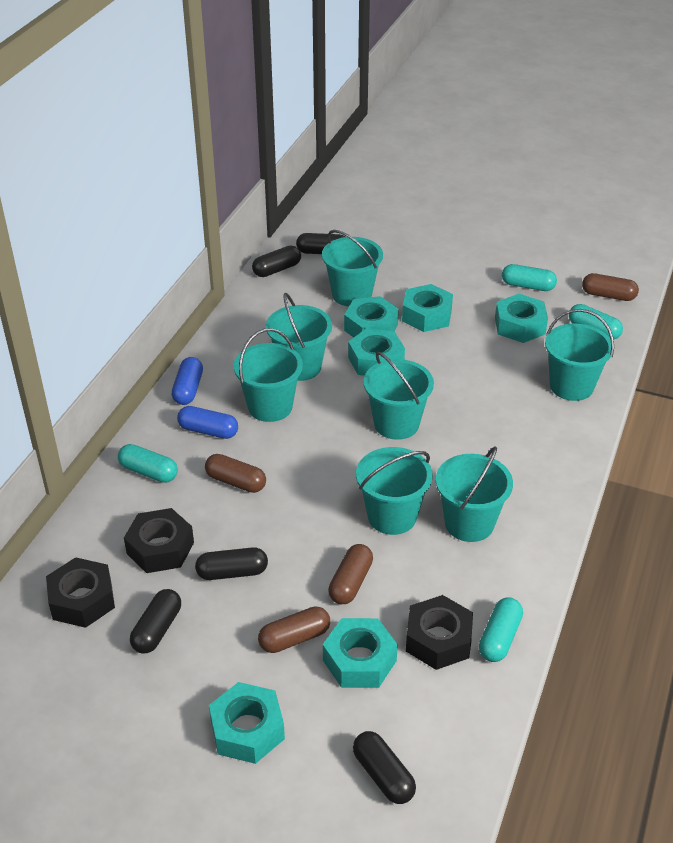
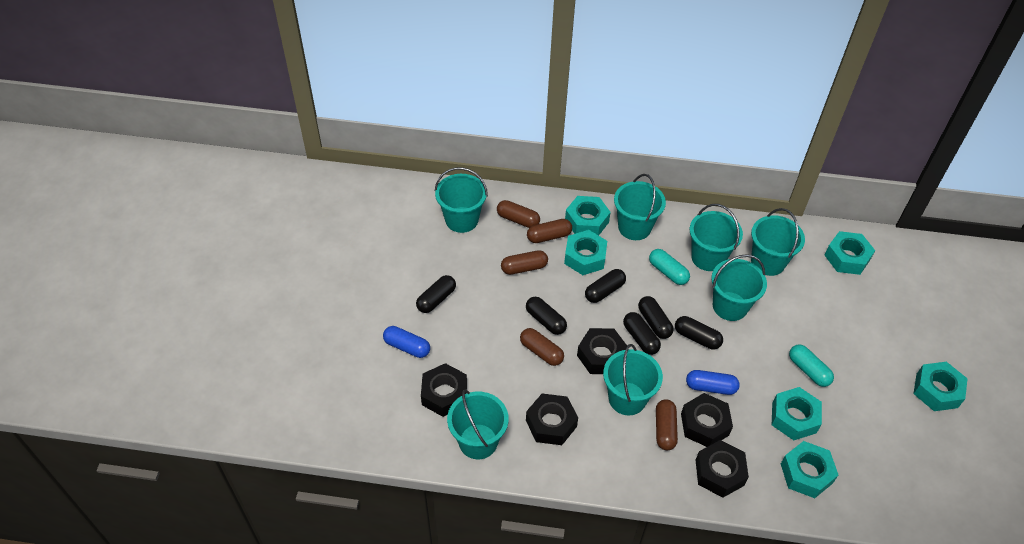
black capsule: 5 -> 6
black nut: 3 -> 5
brown capsule: 4 -> 5
turquoise capsule: 4 -> 2

